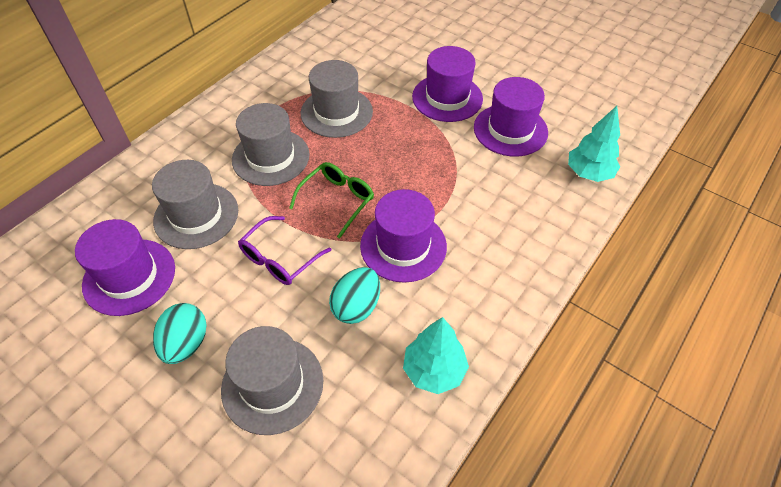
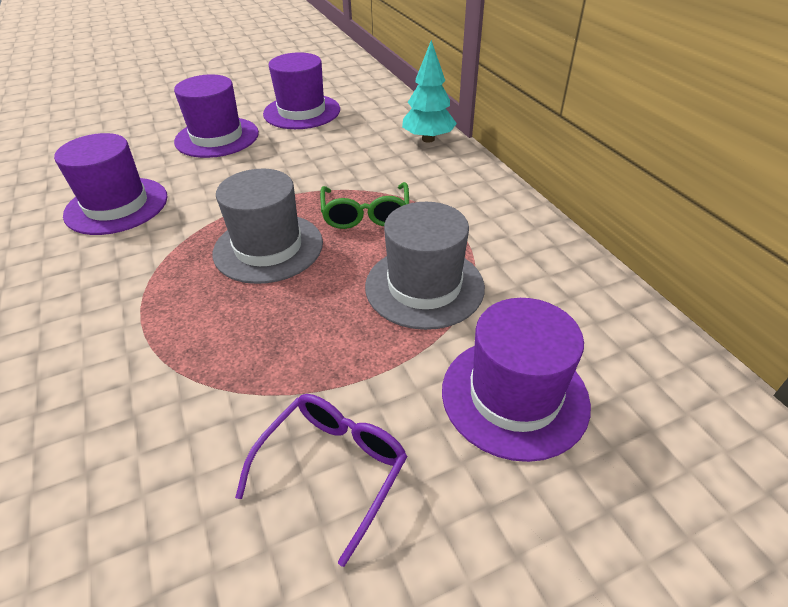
grey hat: 4 -> 2
turquoise egg: 2 -> 0
turquoise tree: 2 -> 1

